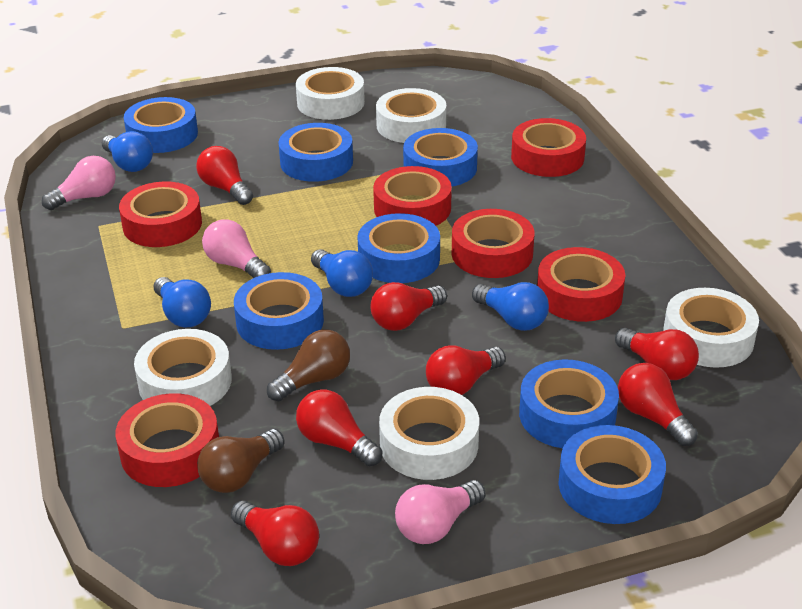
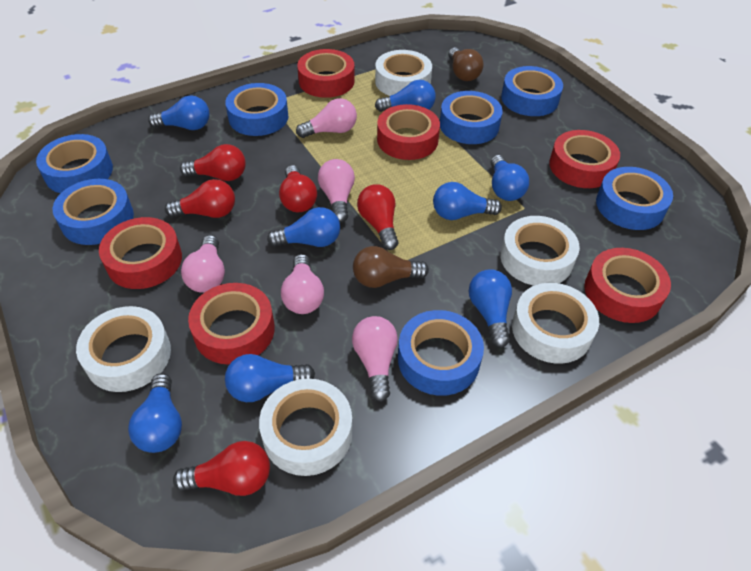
blue light bulb: 4 -> 8
pink light bulb: 3 -> 5
red light bulb: 7 -> 5

